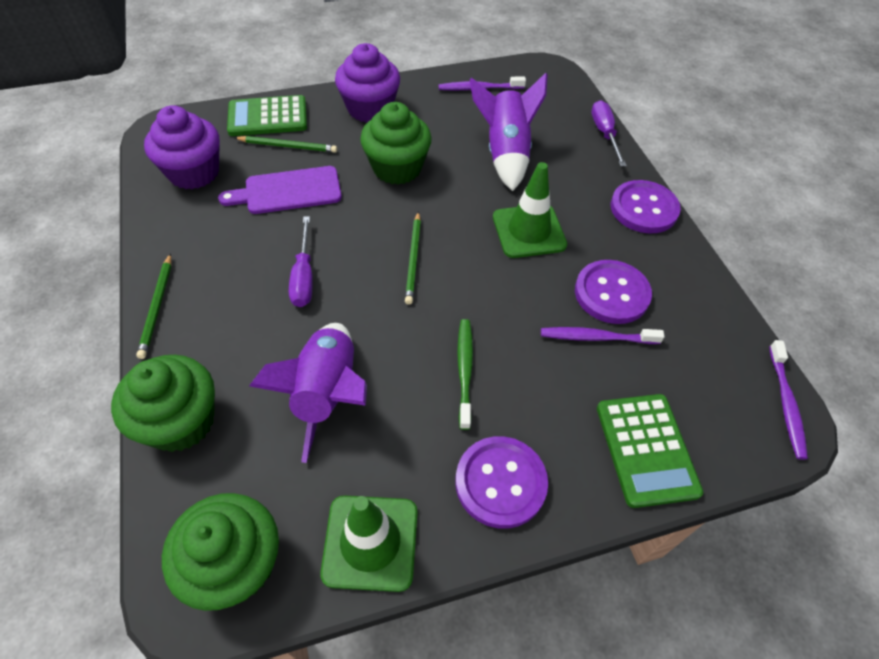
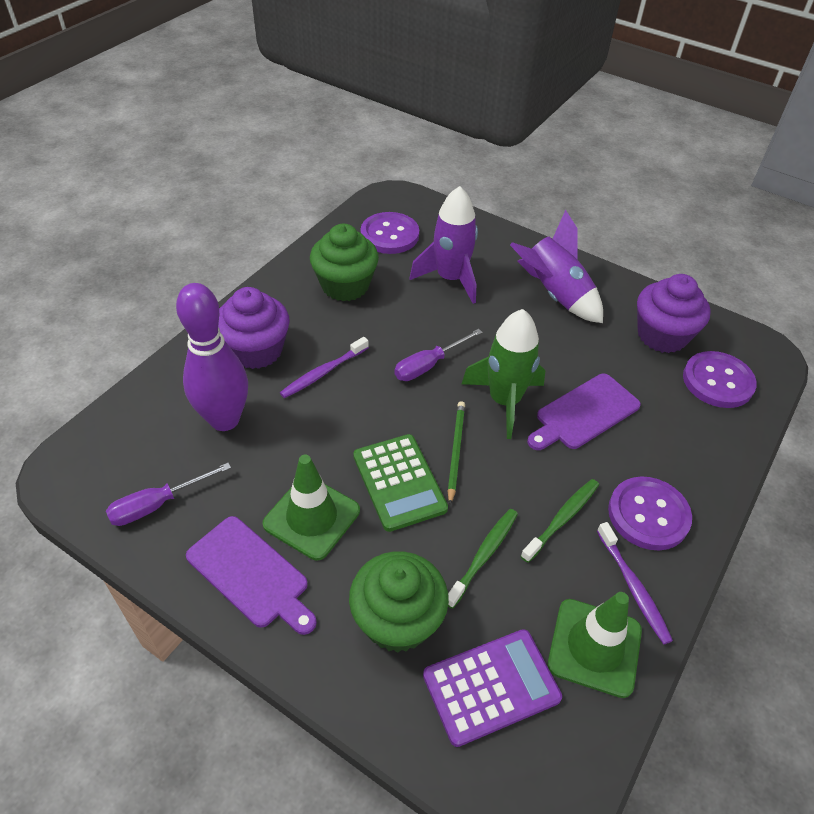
green calculator: 2 -> 1
green cupcake: 3 -> 2
green pencil: 3 -> 1
green rocket: 0 -> 1
green toothbrush: 1 -> 2
purple bowling pin: 0 -> 1
purple calculator: 0 -> 1
purple cutting board: 1 -> 2
purple toothbrush: 3 -> 2

